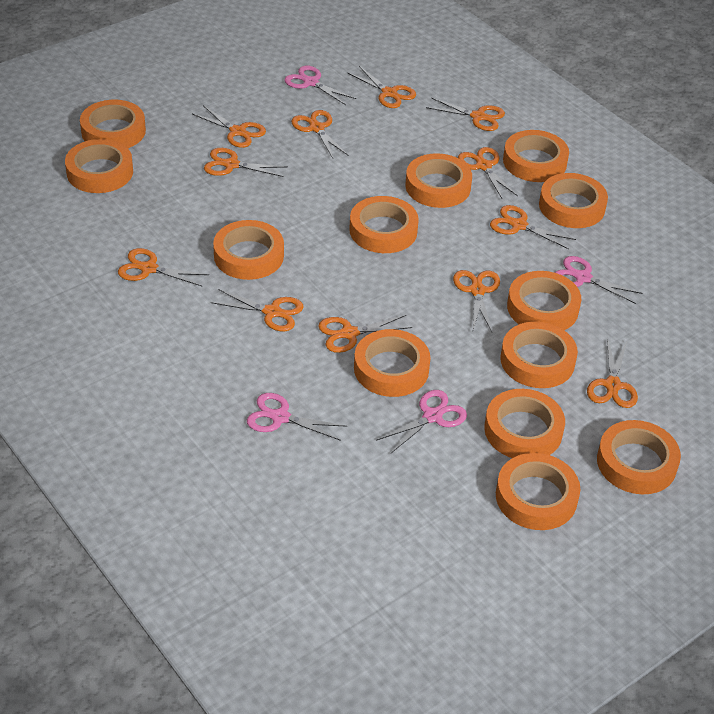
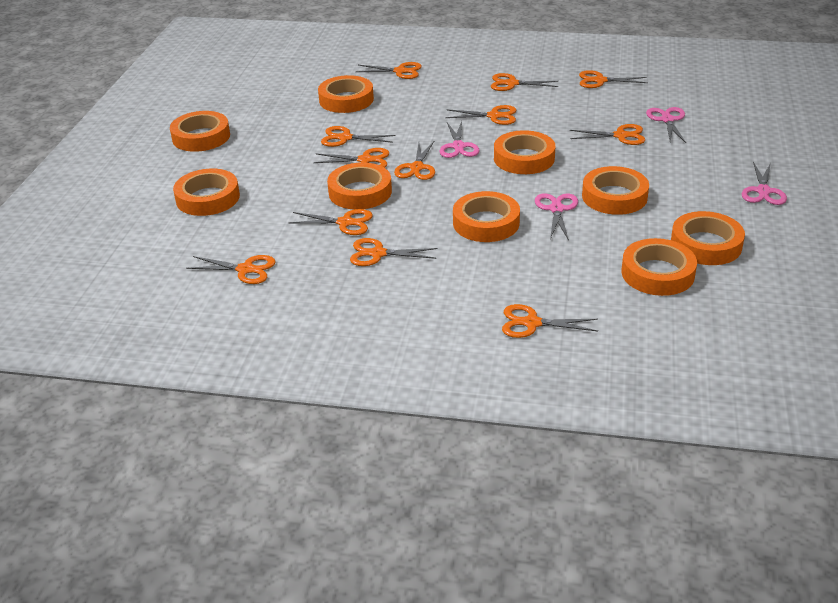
orange tape: 13 -> 9

